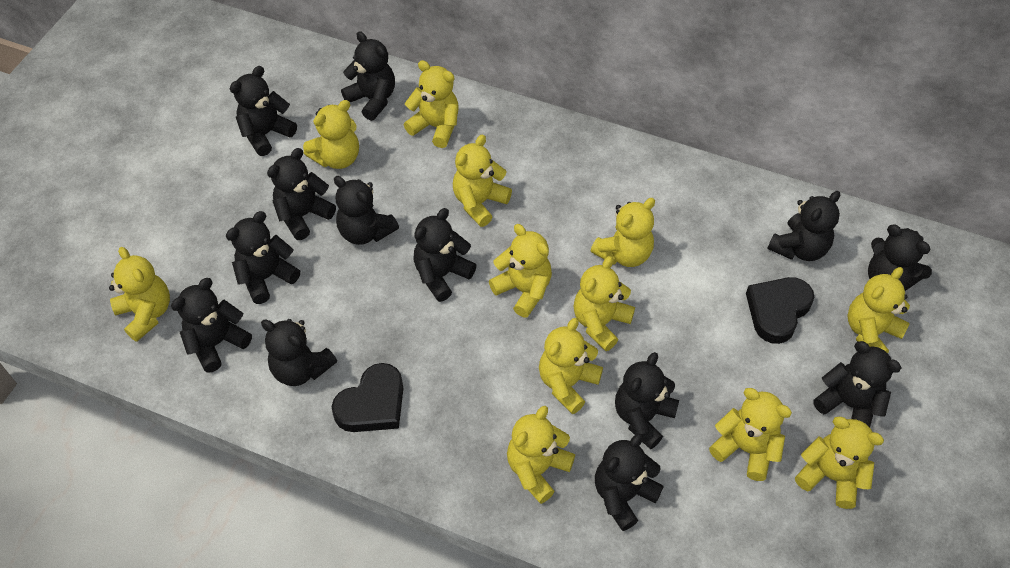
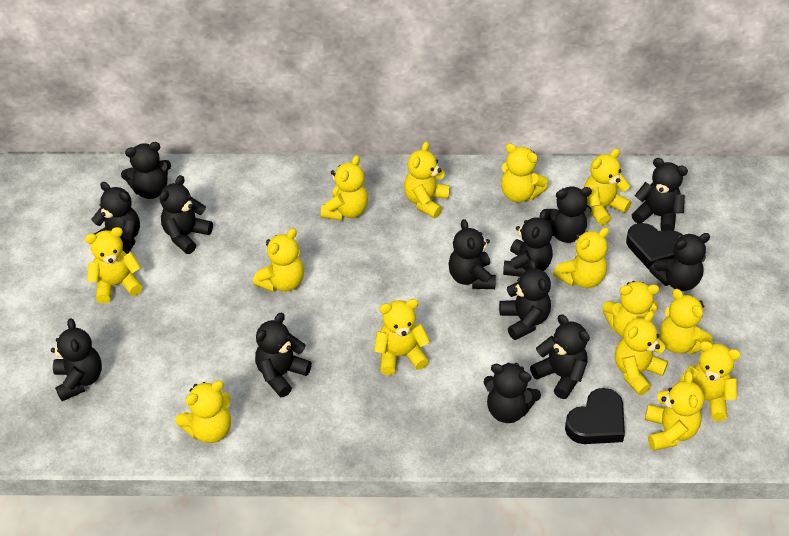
yellow teddy bear: 12 -> 14

